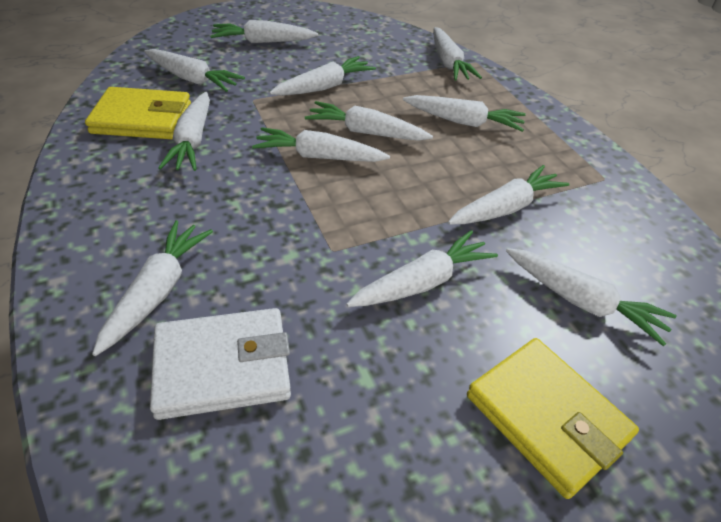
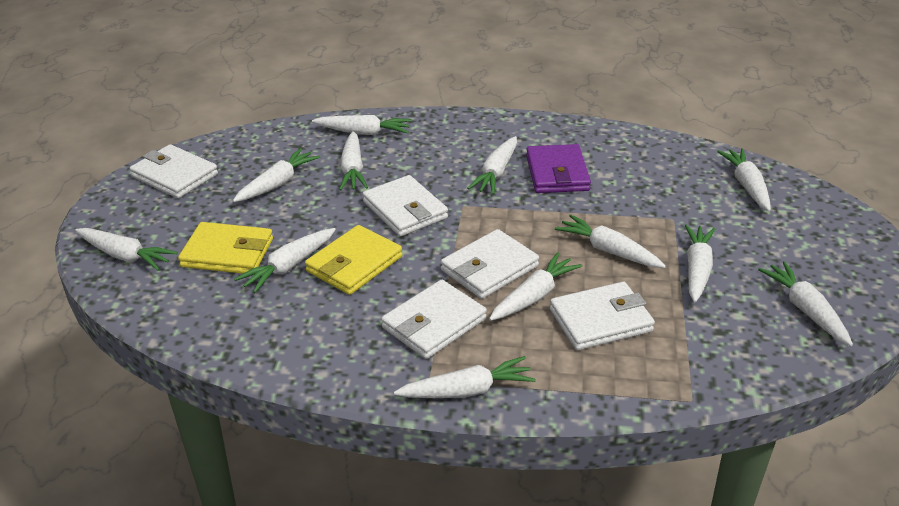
purple wallet: 0 -> 1
white wallet: 1 -> 5

